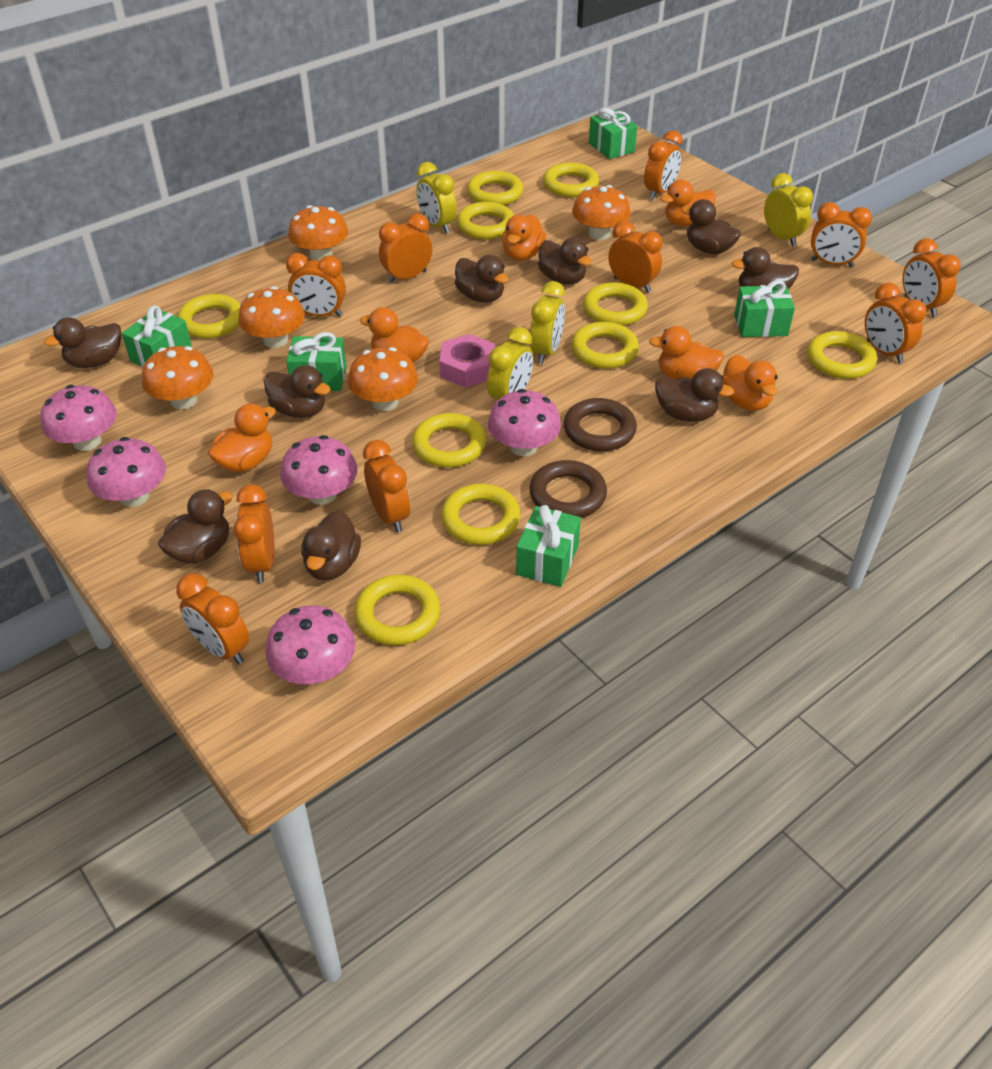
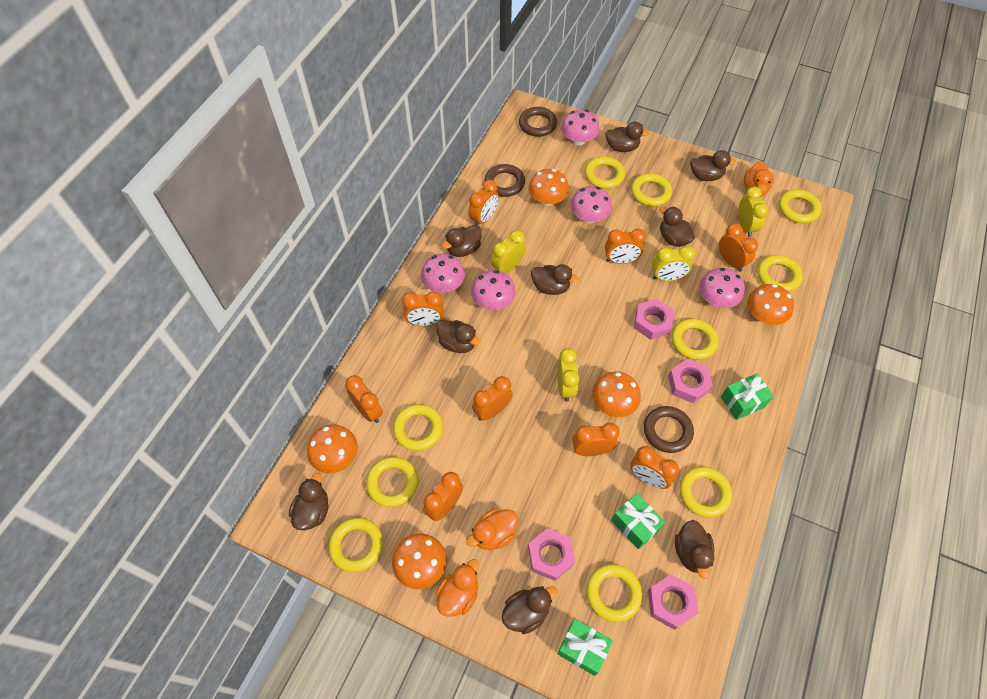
brown ring: 2 -> 3
green gift: 5 -> 3
orange clock: 10 -> 9
orange duck: 6 -> 3
pink nut: 1 -> 4

